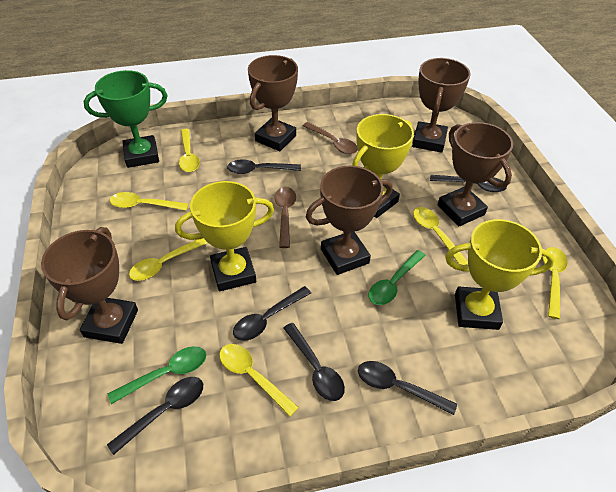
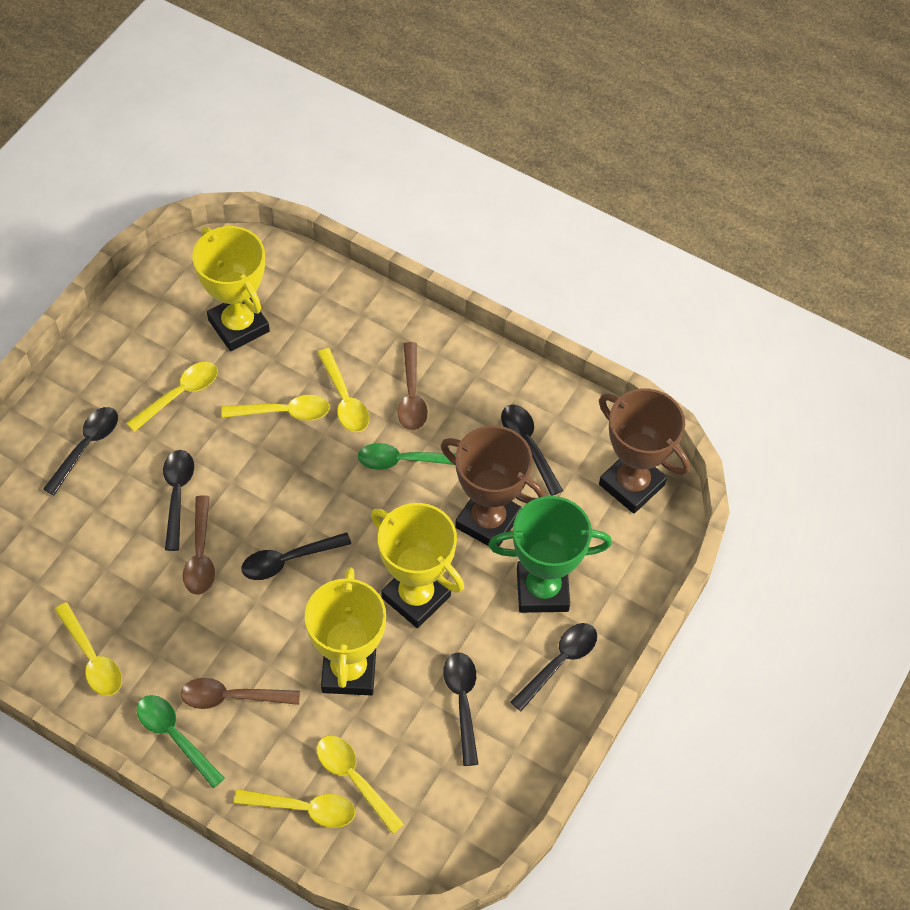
brown spoon: 2 -> 3
brown trophy: 5 -> 2

